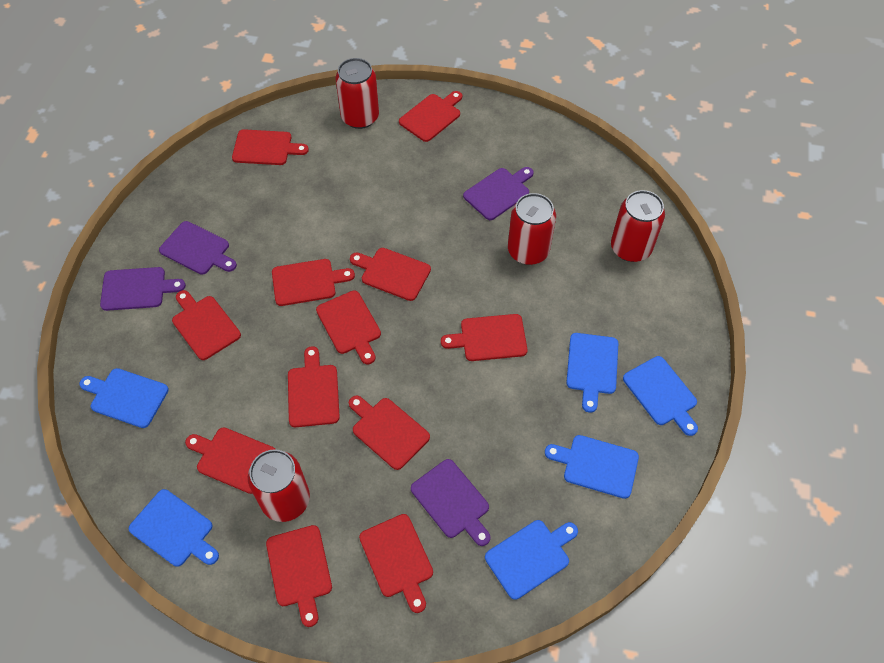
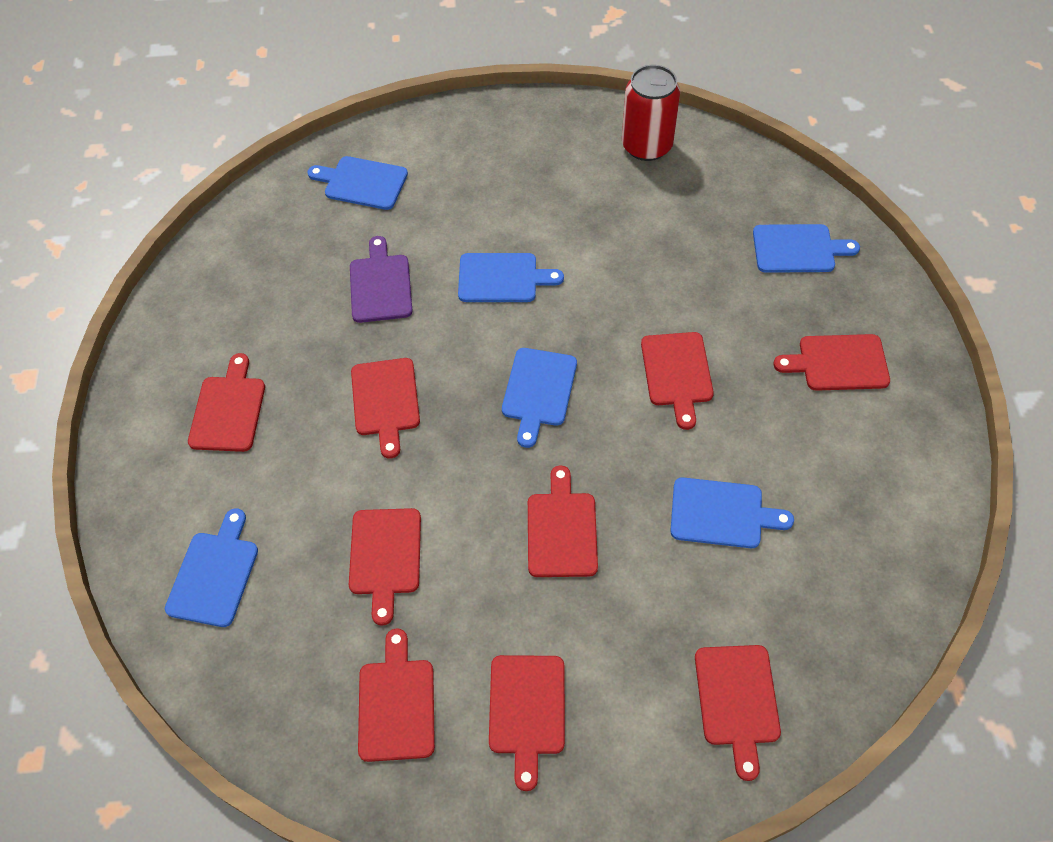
purple cutting board: 4 -> 1
red can: 4 -> 1
red cutting board: 12 -> 9

